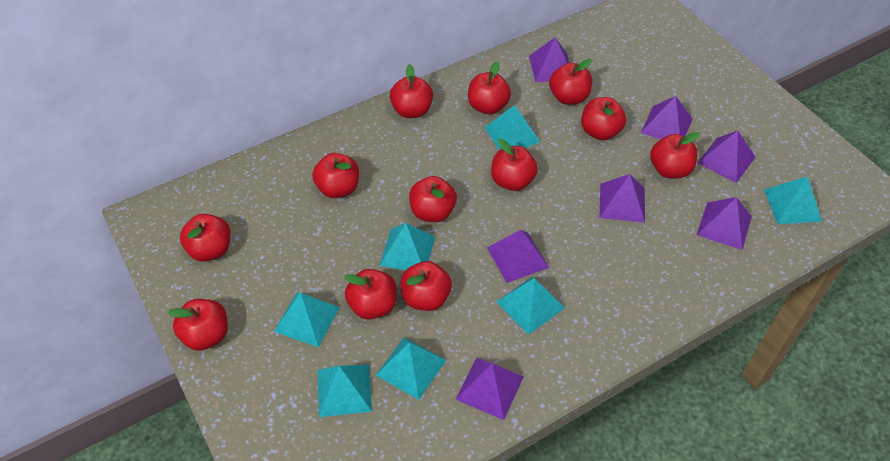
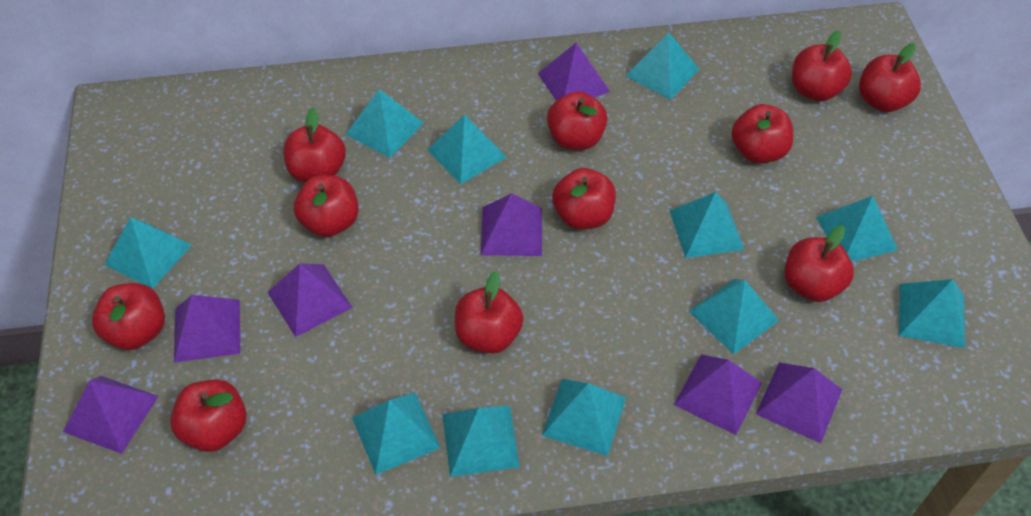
red apple: 12 -> 11
turquoise pyramid: 7 -> 11

